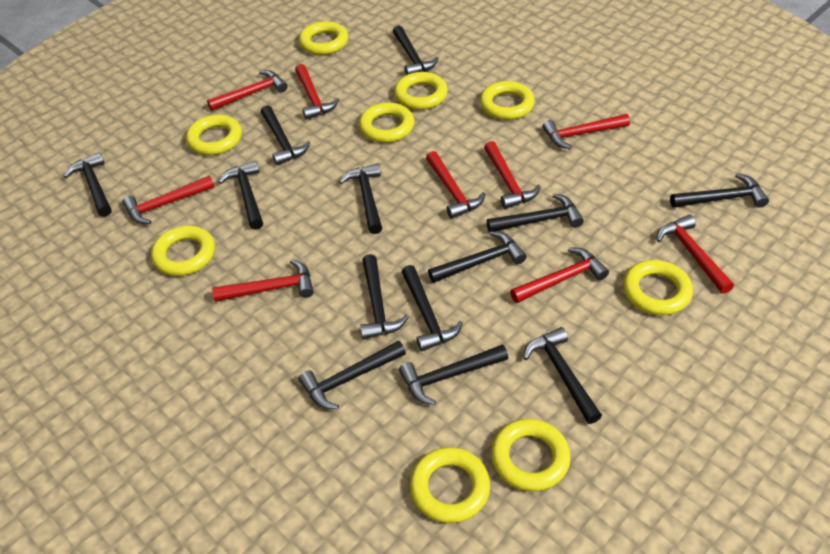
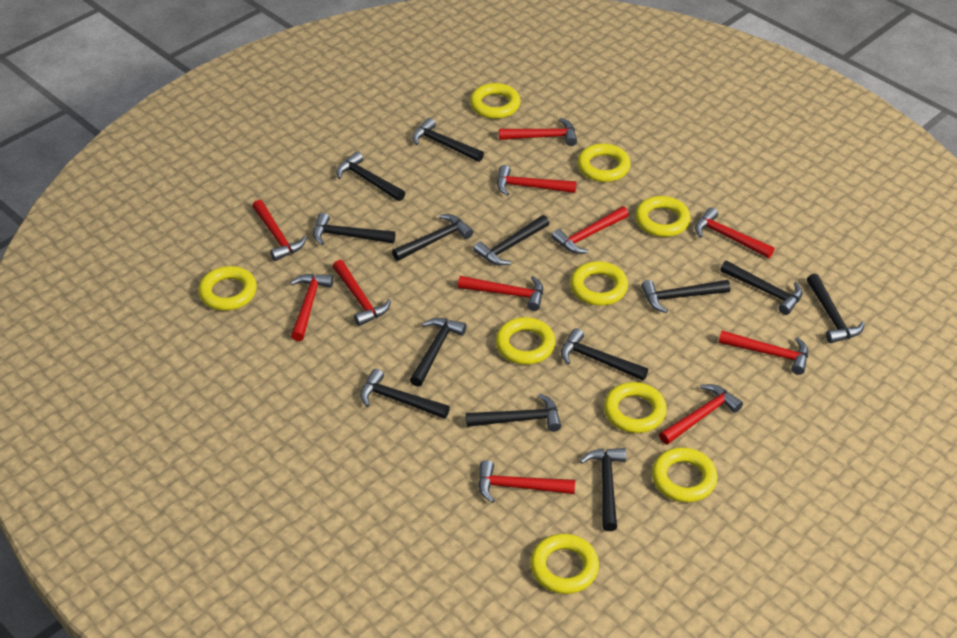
red hammer: 9 -> 11

